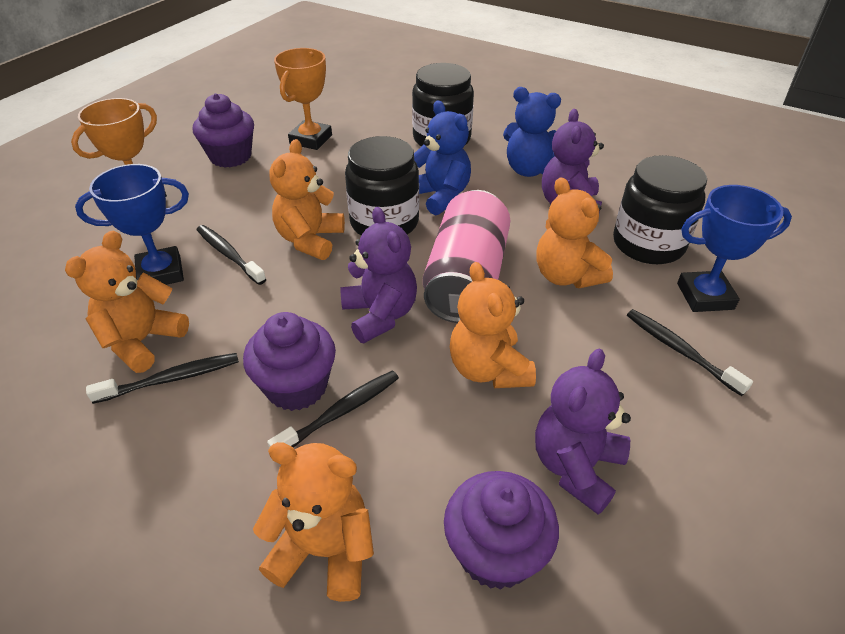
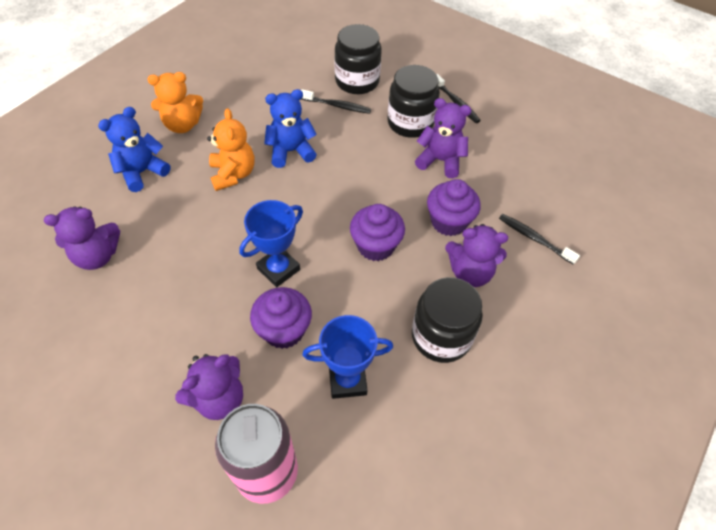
black toothbrush: 4 -> 3
orange teddy bear: 5 -> 2
orange trophy: 2 -> 0
purple teddy bear: 3 -> 4

